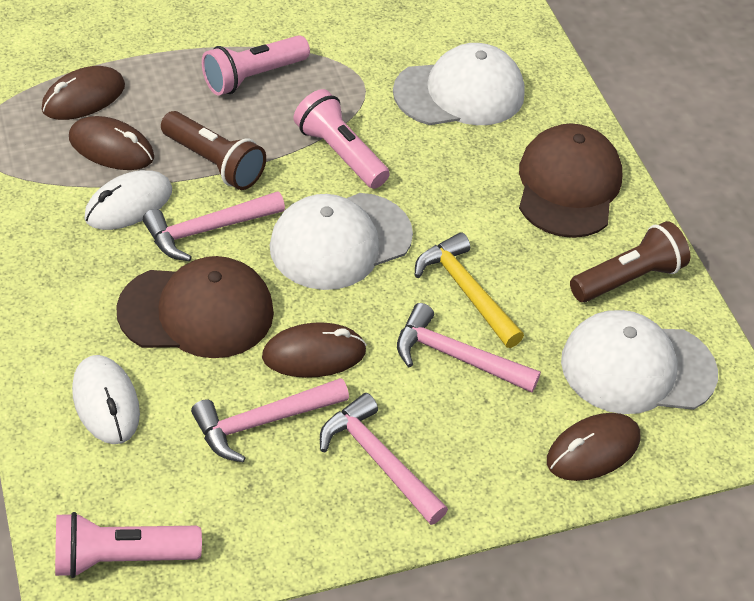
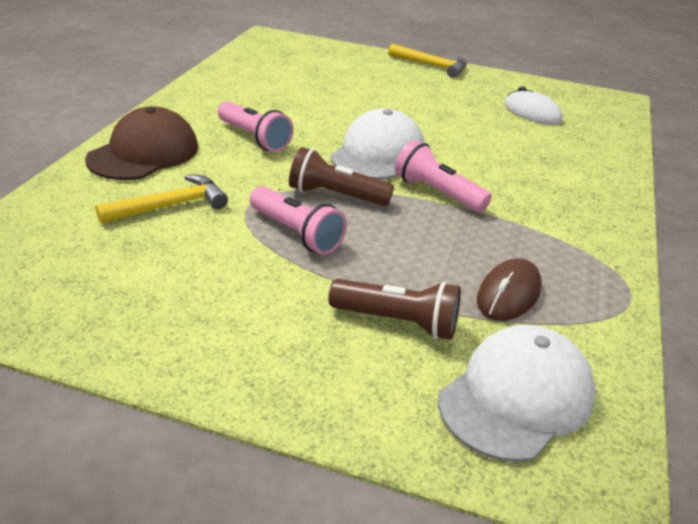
brown cap: 2 -> 1
brown mouse: 4 -> 1
pink hammer: 4 -> 0
white cap: 3 -> 2
white mouse: 2 -> 1
yellow hammer: 1 -> 2

